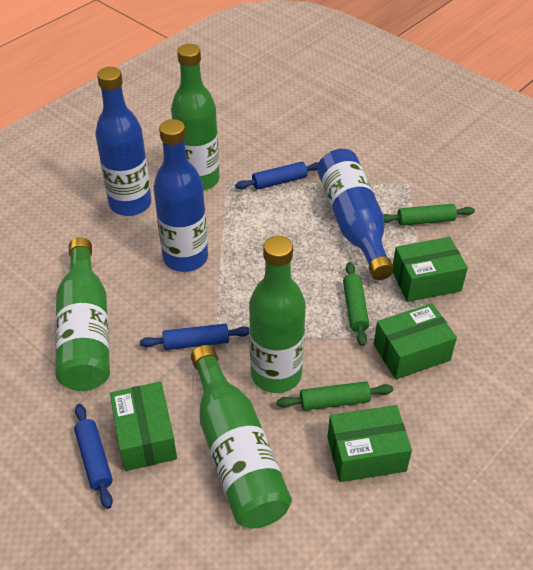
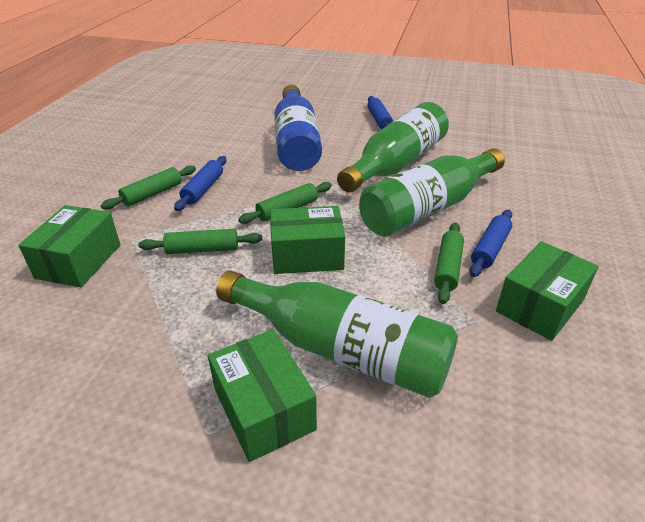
blue bottle: 3 -> 1
green bottle: 4 -> 3
green rolling pin: 3 -> 4

